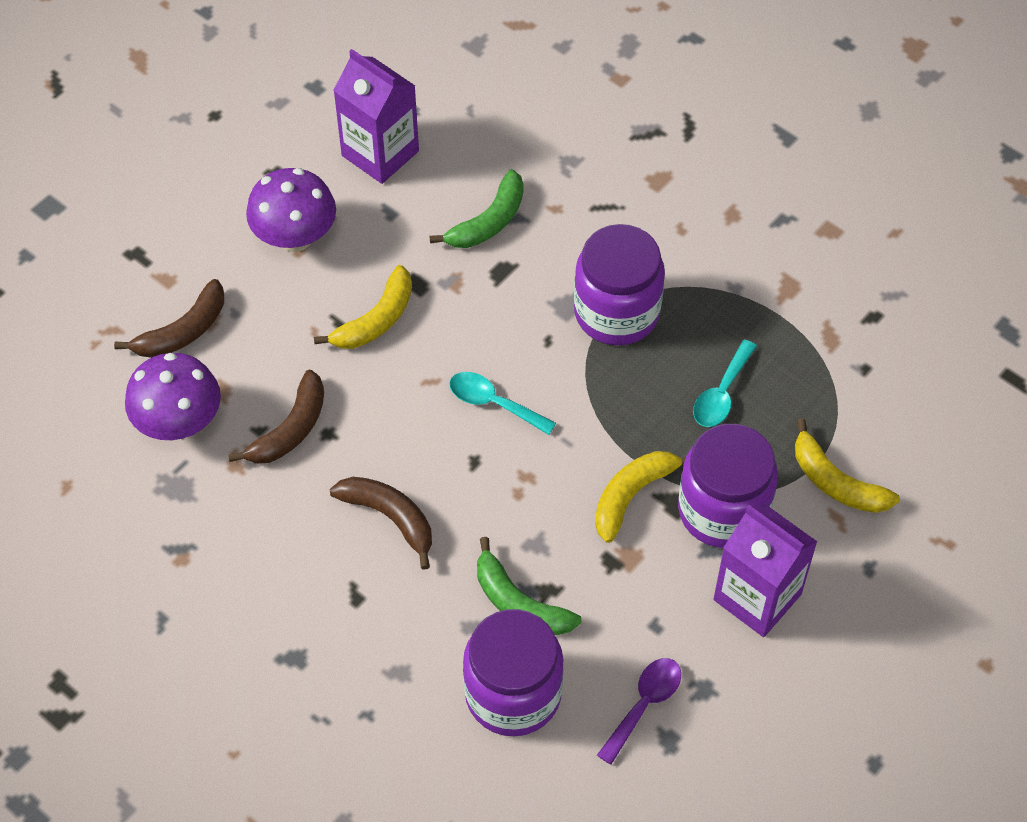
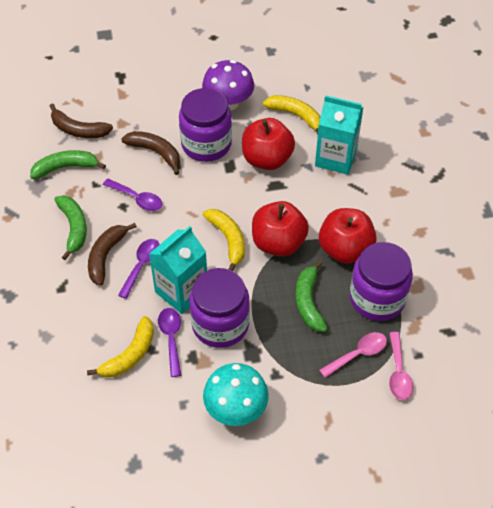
green banana: 2 -> 3
pink spoon: 0 -> 2
purple carton: 2 -> 0
purple mushroom: 2 -> 1
purple spoon: 1 -> 3
red apple: 0 -> 3
turquoise carton: 0 -> 2
turquoise mushroom: 0 -> 1
turquoise spoon: 2 -> 0

